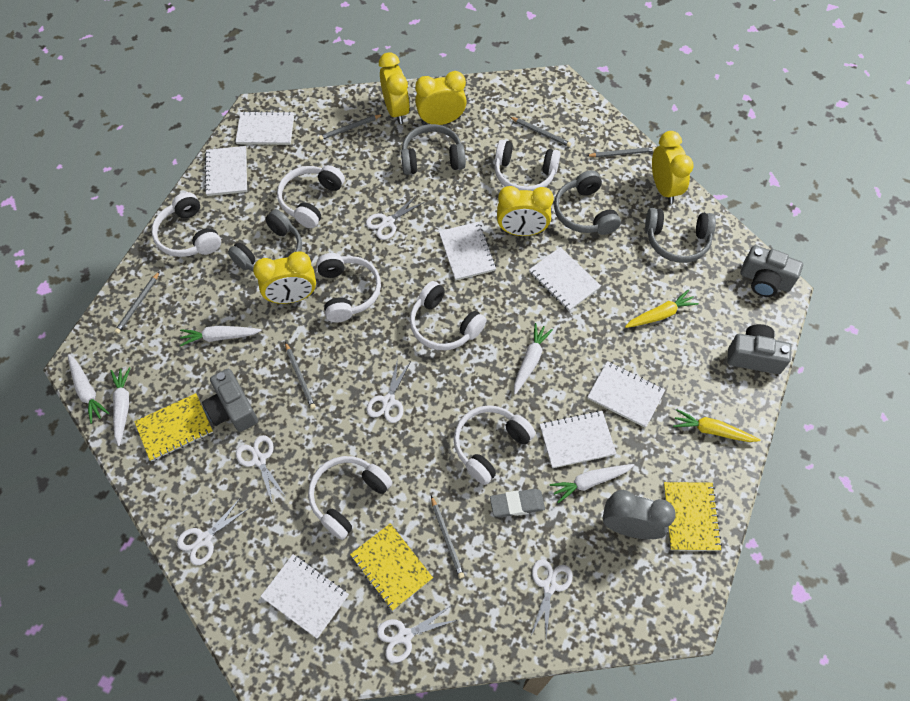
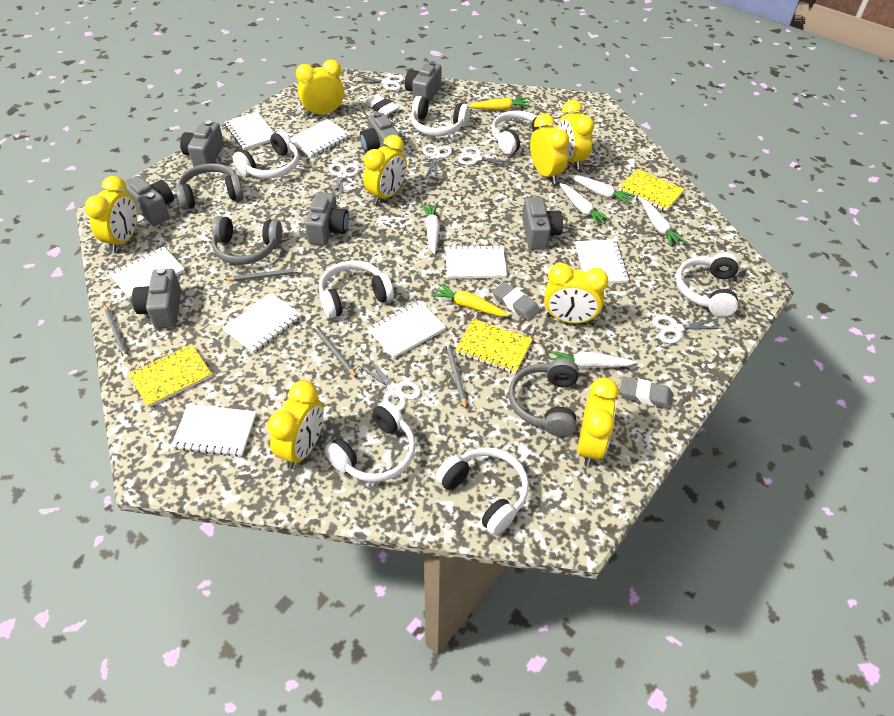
grey camera: 3 -> 7
grey clock: 1 -> 0
grey eraser: 1 -> 2
grey headphones: 4 -> 3
grey pencil: 6 -> 4
white eraser: 0 -> 1
white notebook: 7 -> 8
yellow clock: 5 -> 8

